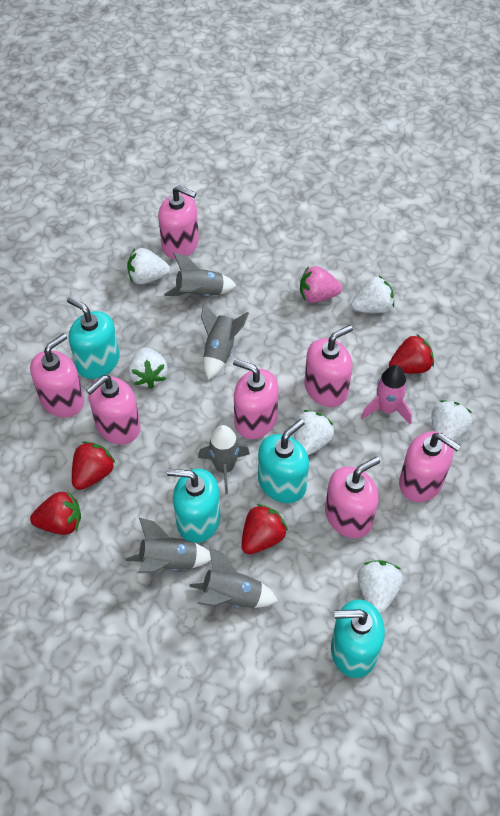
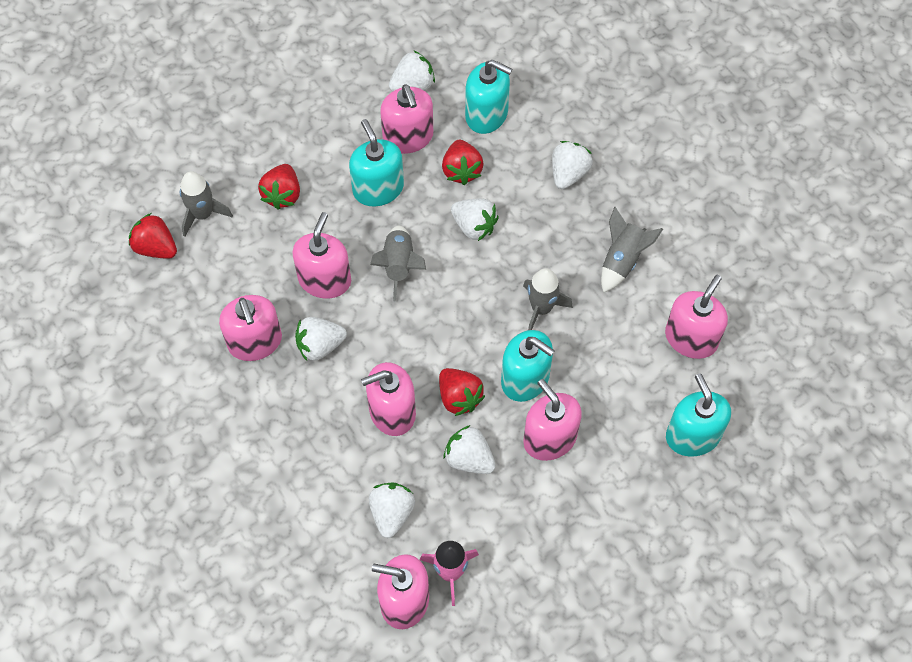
grey rocket: 5 -> 4
pink strawberry: 1 -> 0

